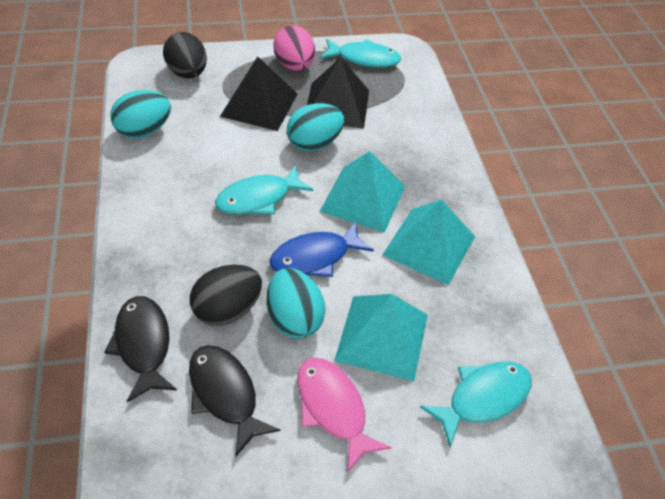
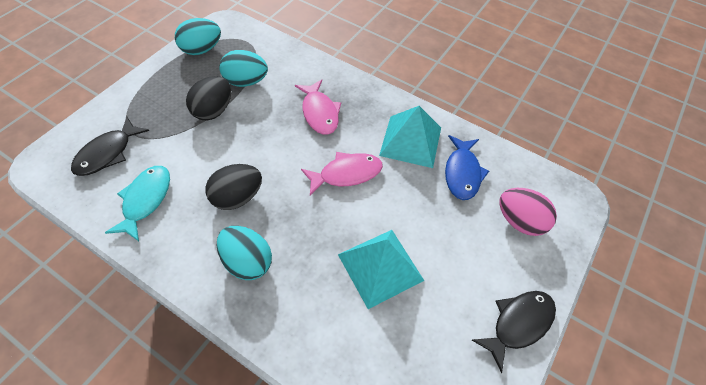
black pyramid: 2 -> 0
pink fish: 1 -> 2
turquoise fish: 3 -> 1
turquoise pyramid: 3 -> 2

